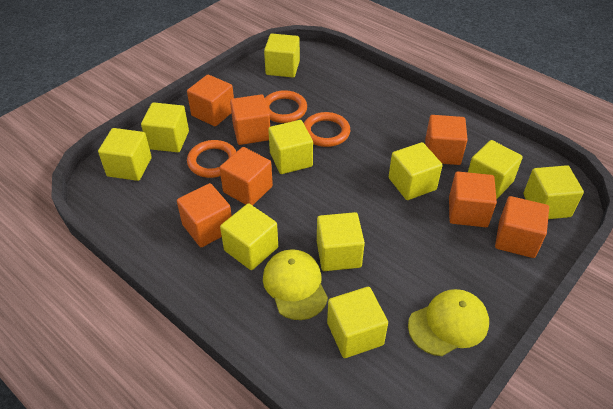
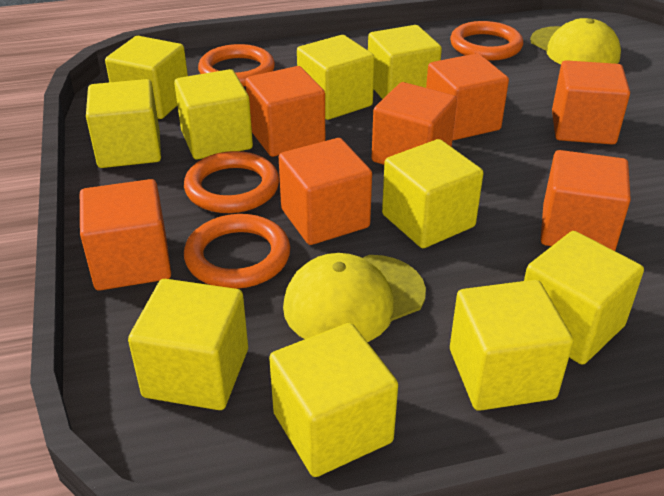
orange ring: 3 -> 4

